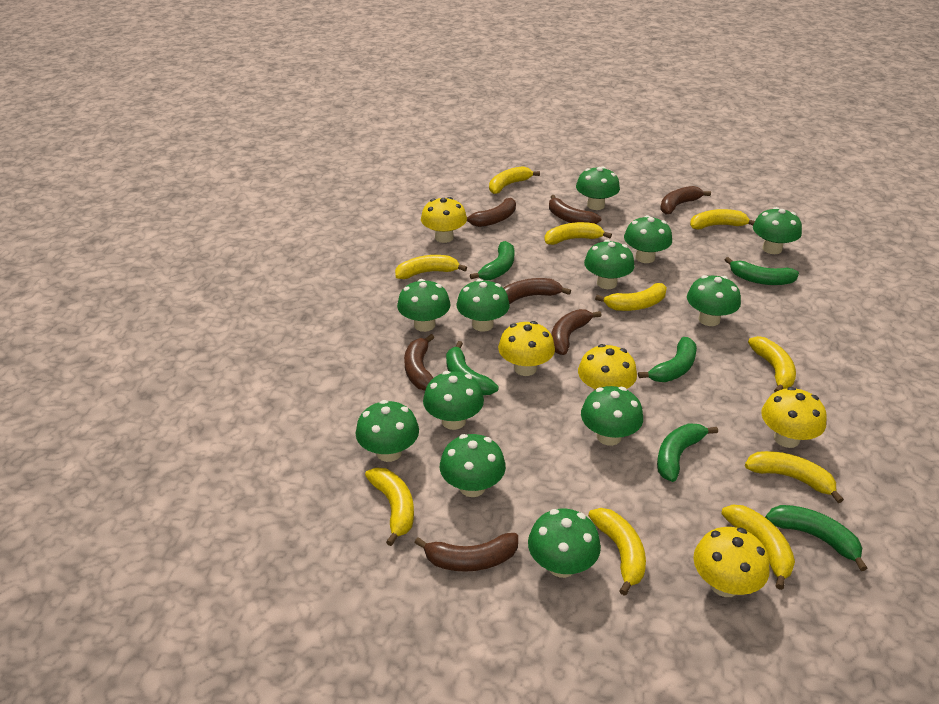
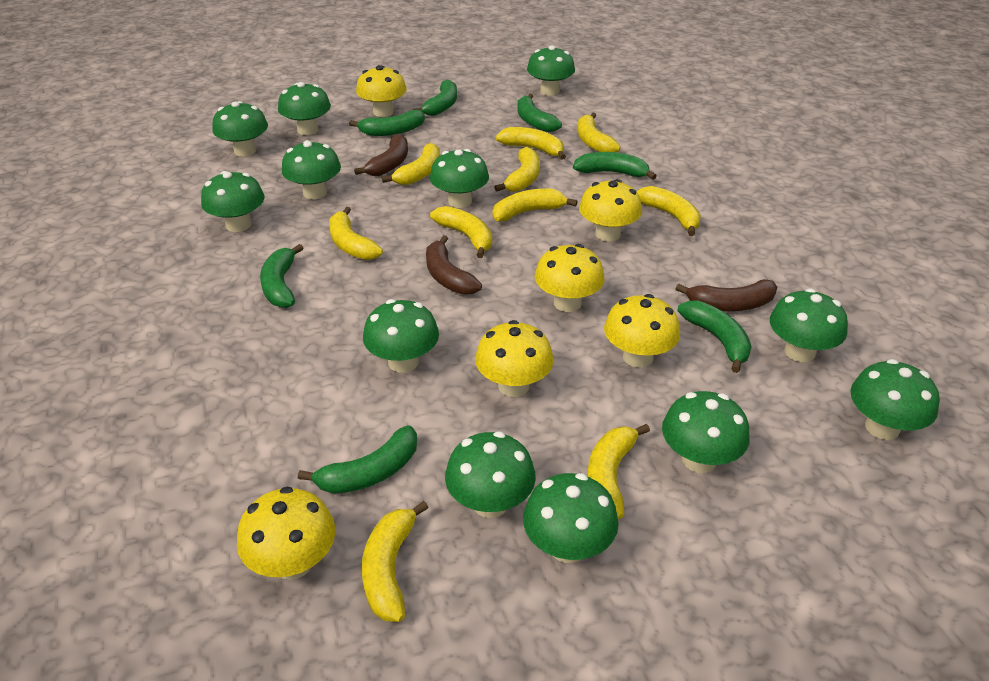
brown banana: 7 -> 3
green banana: 6 -> 7
yellow mushroom: 5 -> 6

